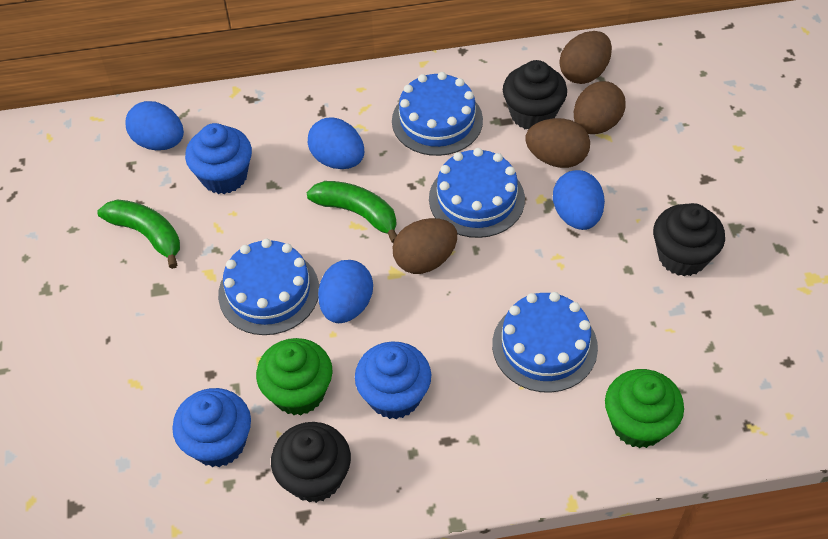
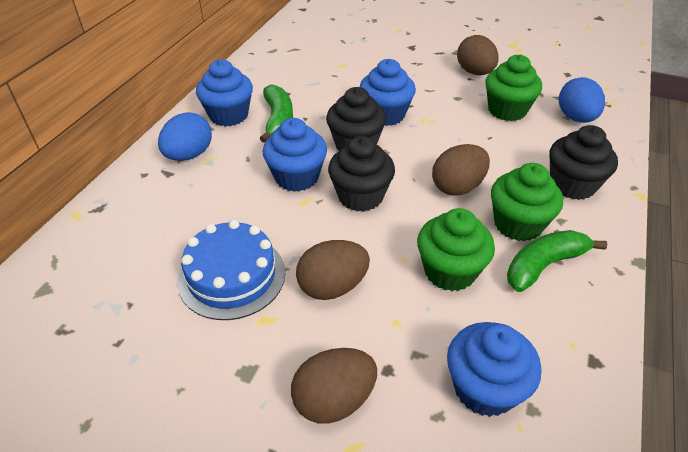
blue cake: 4 -> 1
blue cupcake: 3 -> 4
blue egg: 4 -> 2
green cupcake: 2 -> 3

